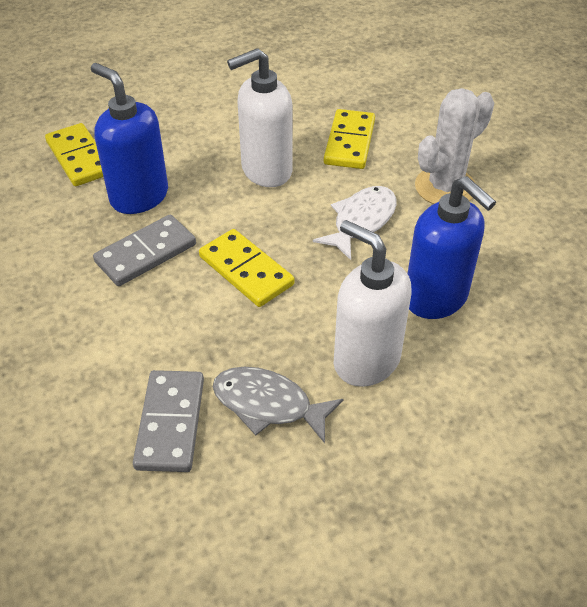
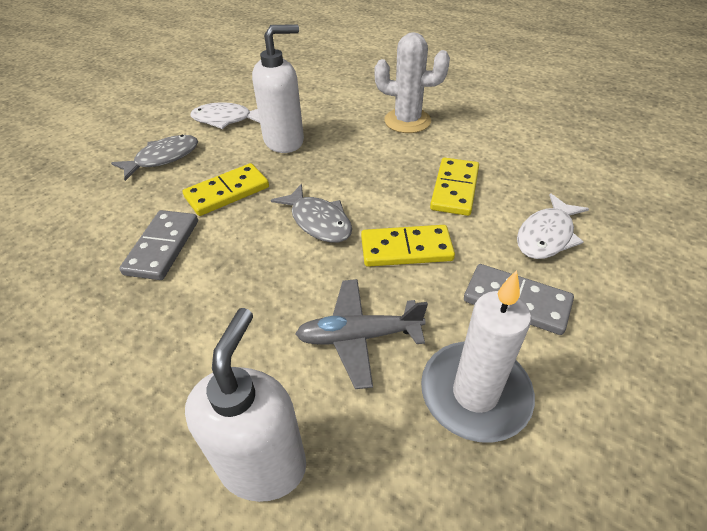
blue soap dispenser: 2 -> 0
grey fish: 1 -> 2
grey plane: 0 -> 1
white candle: 0 -> 1
white fish: 1 -> 2

